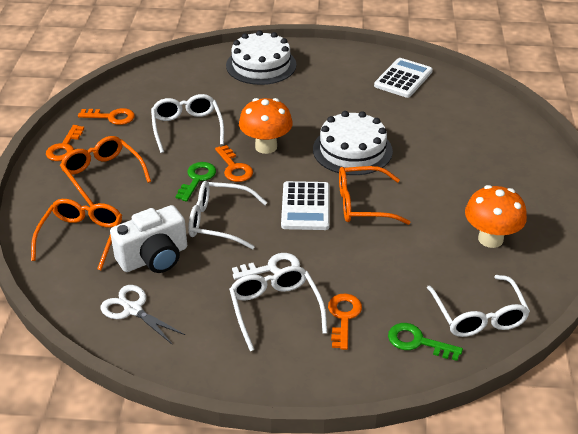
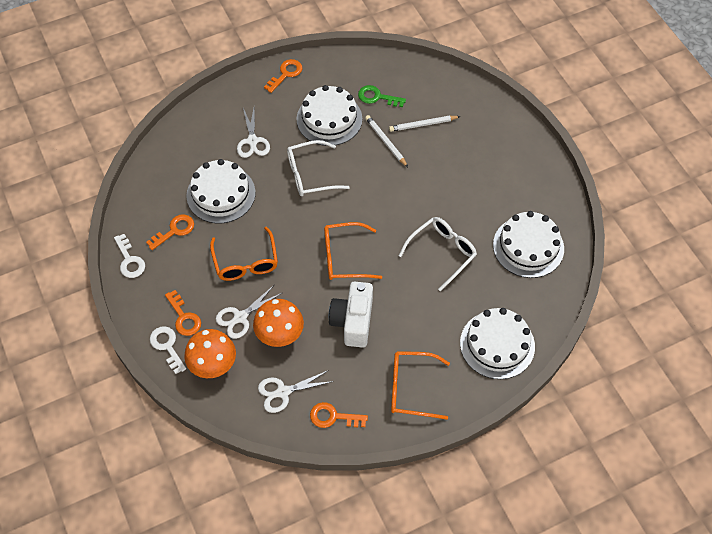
green key: 2 -> 1
white cake: 2 -> 4
white calculator: 2 -> 0
white glasses: 4 -> 2
white key: 1 -> 2
white pencil: 0 -> 2
white scissors: 1 -> 3

